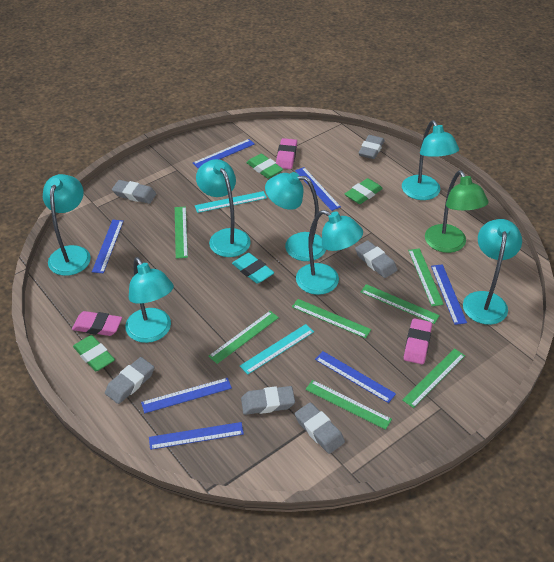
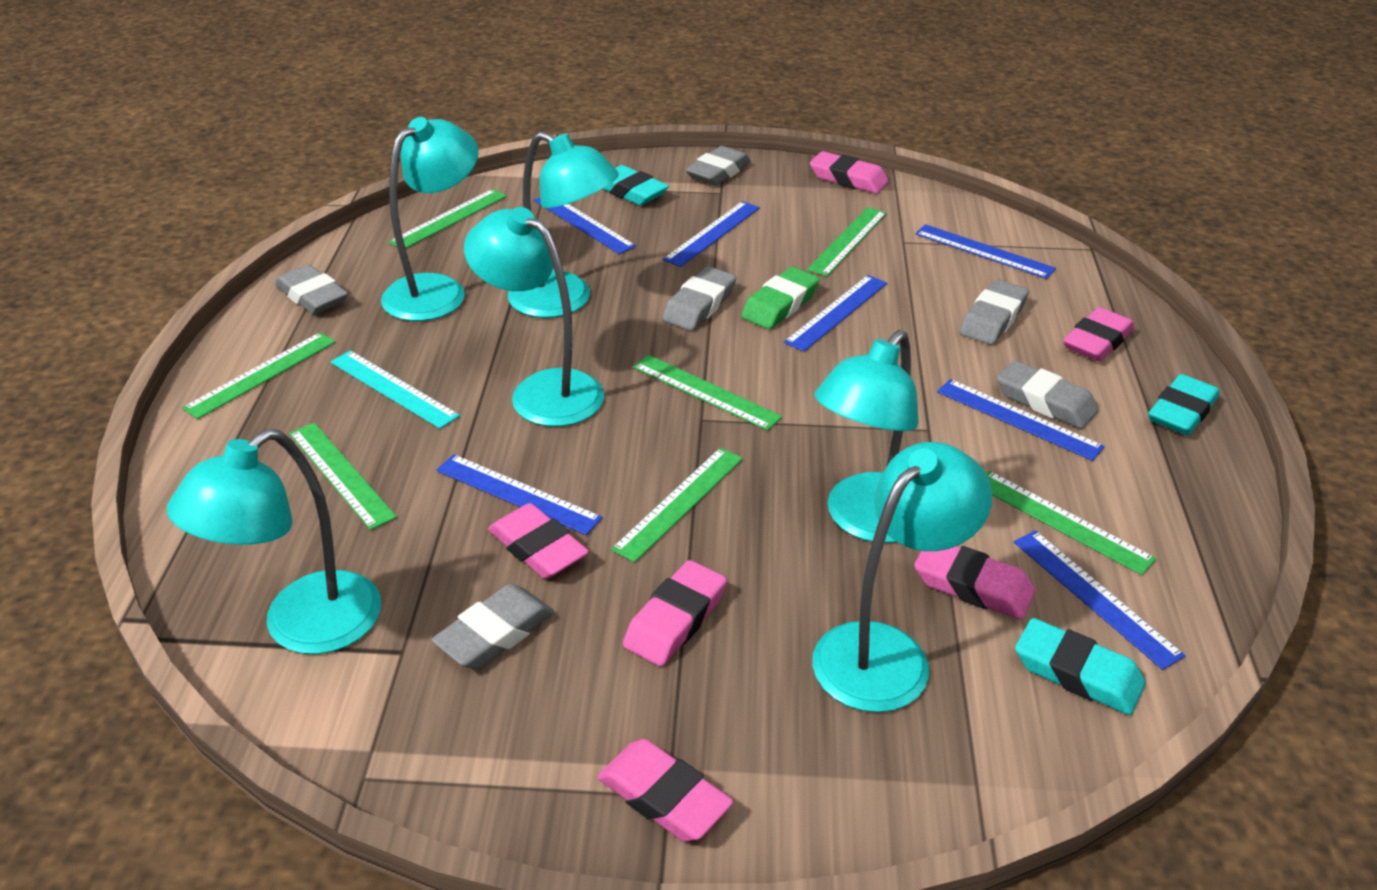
green eraser: 3 -> 1
green lamp: 1 -> 0
pink eraser: 3 -> 6
turquoise eraser: 1 -> 3
turquoise lamp: 7 -> 6
turquoise ruler: 2 -> 1

